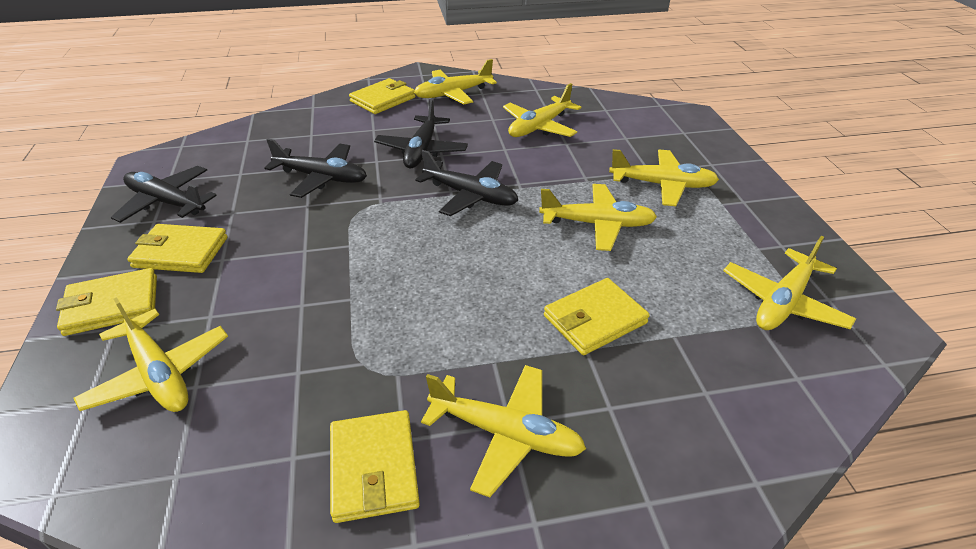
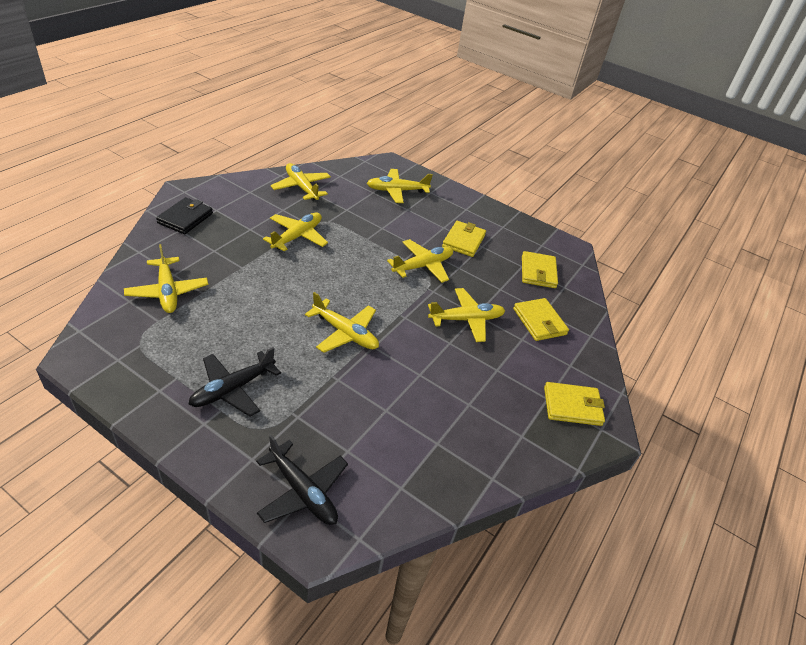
black plane: 4 -> 2
black wallet: 0 -> 1
yellow wallet: 5 -> 4

